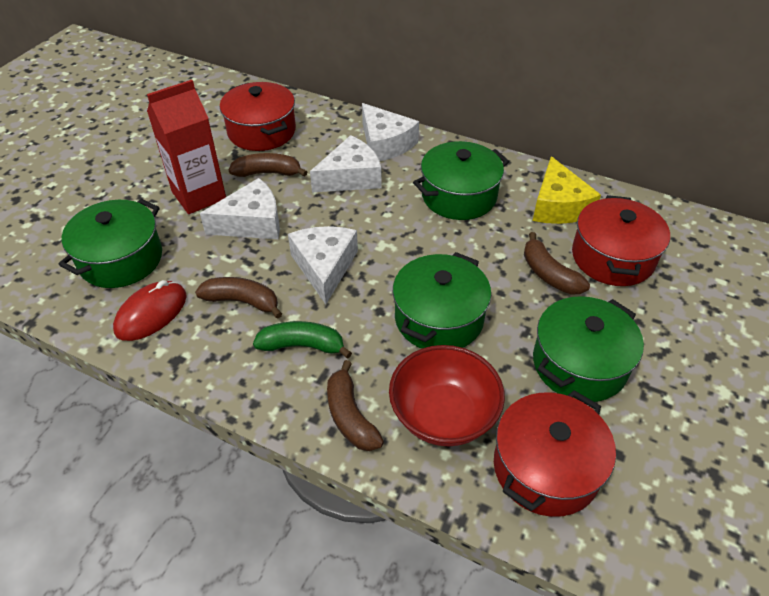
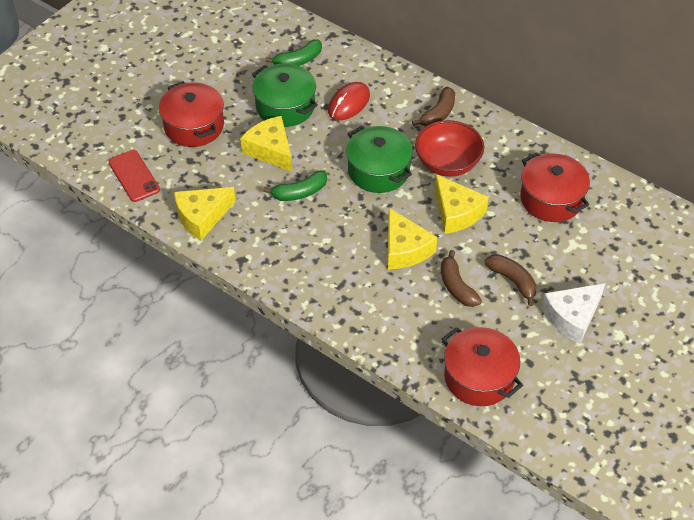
brown banana: 4 -> 3
green banana: 1 -> 2
green pot: 4 -> 2
red carton: 1 -> 0
red phone: 0 -> 1
white cheese: 4 -> 1
yellow cheese: 1 -> 4

